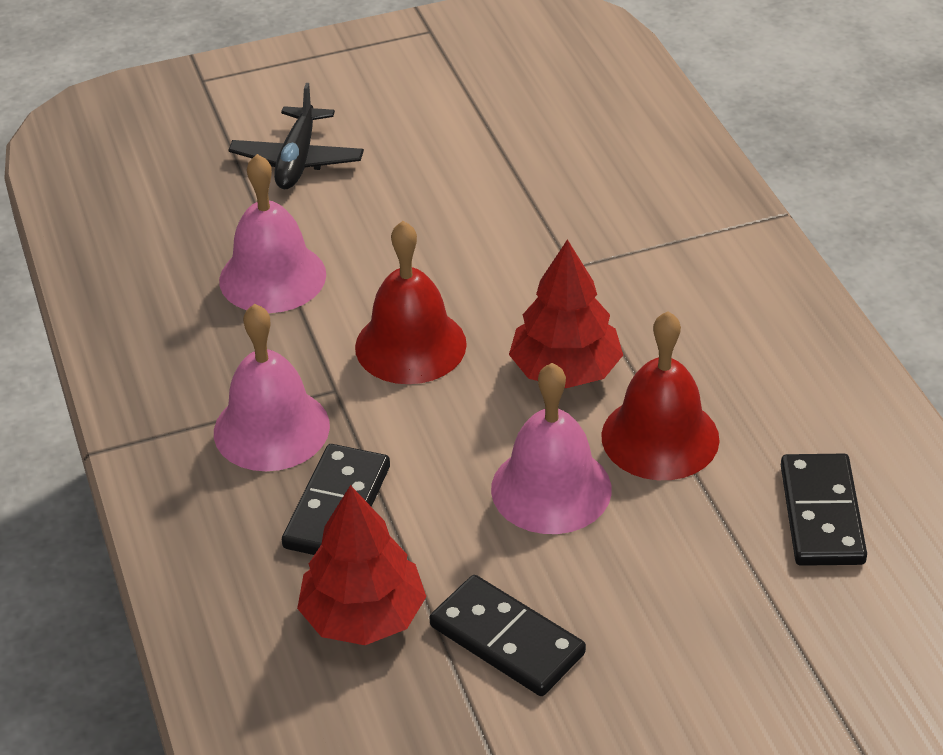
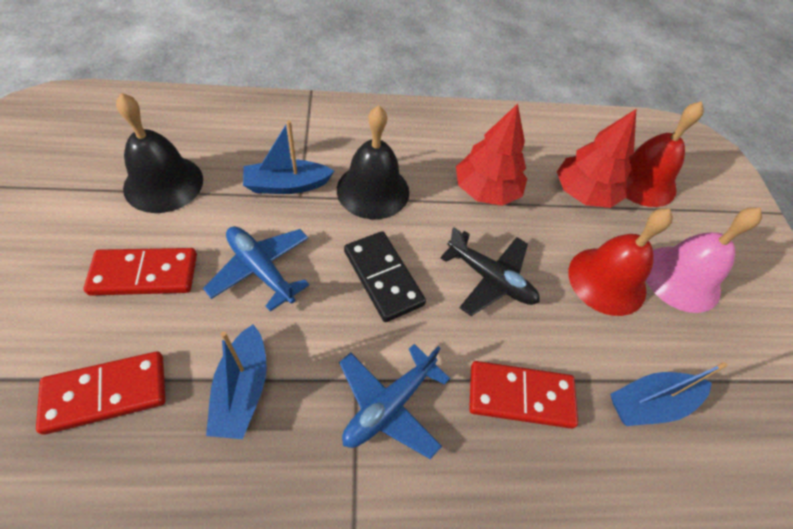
black bell: 0 -> 2
black domino: 3 -> 1
blue boat: 0 -> 3
blue plane: 0 -> 2
pink bell: 3 -> 1
red domino: 0 -> 3

